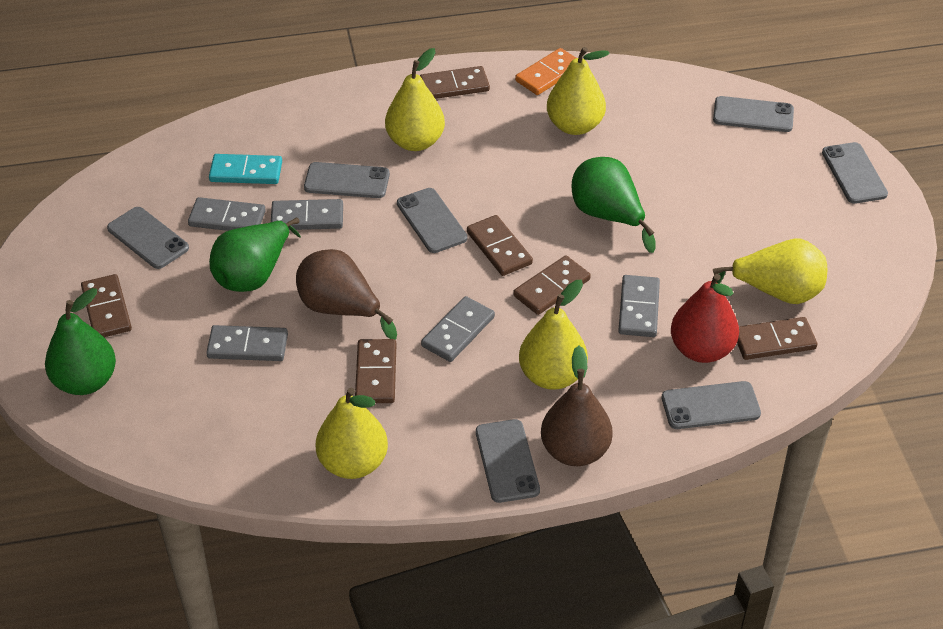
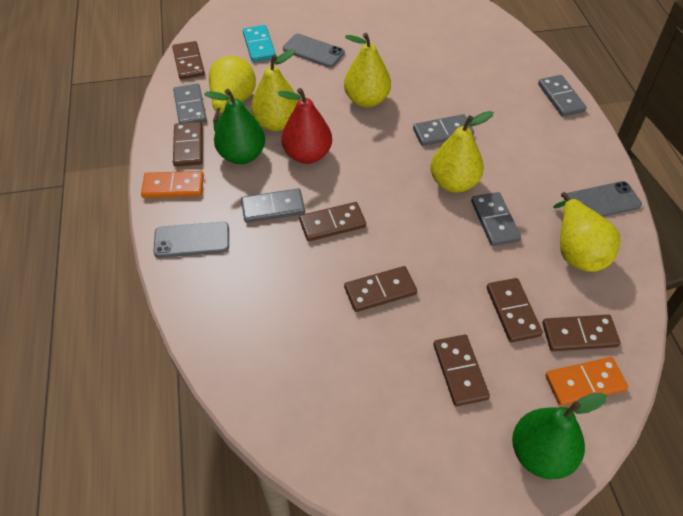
brown domino: 6 -> 7
brown pear: 2 -> 0
green pear: 3 -> 2
grey phone: 7 -> 3
orange domino: 1 -> 2

